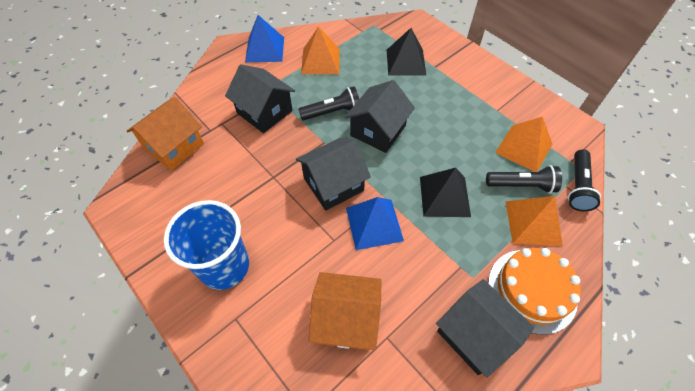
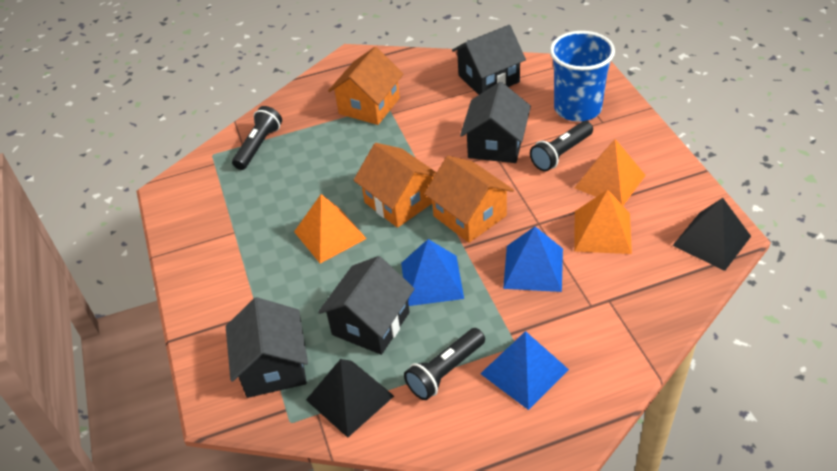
blue pyramid: 2 -> 3
orange cake: 1 -> 0
orange house: 2 -> 3

